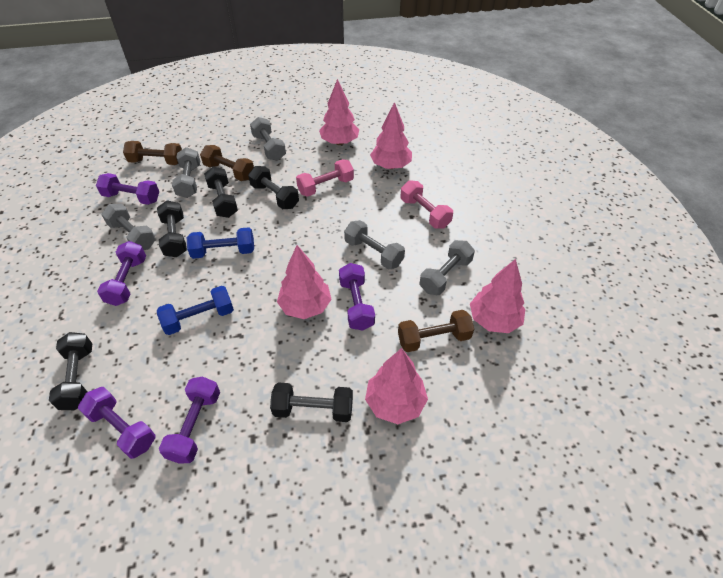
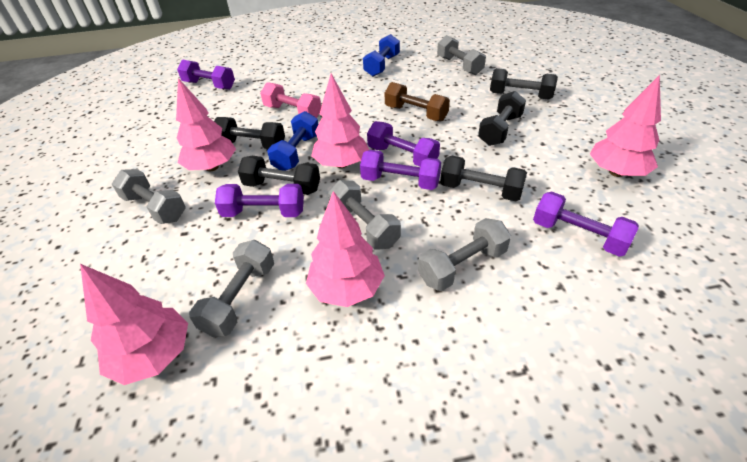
brown dumbbell: 3 -> 1
pink dumbbell: 2 -> 1

